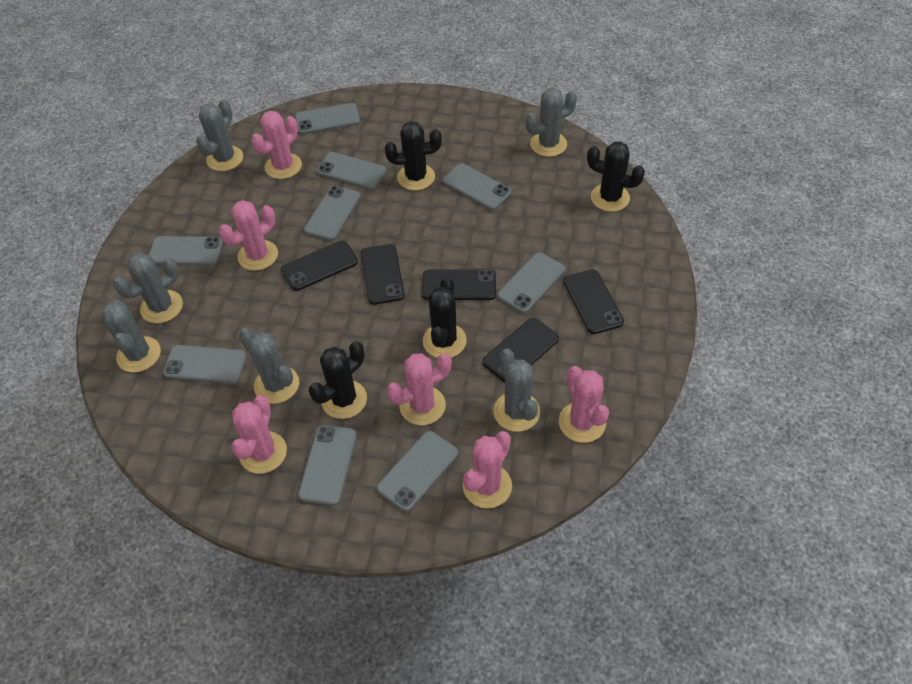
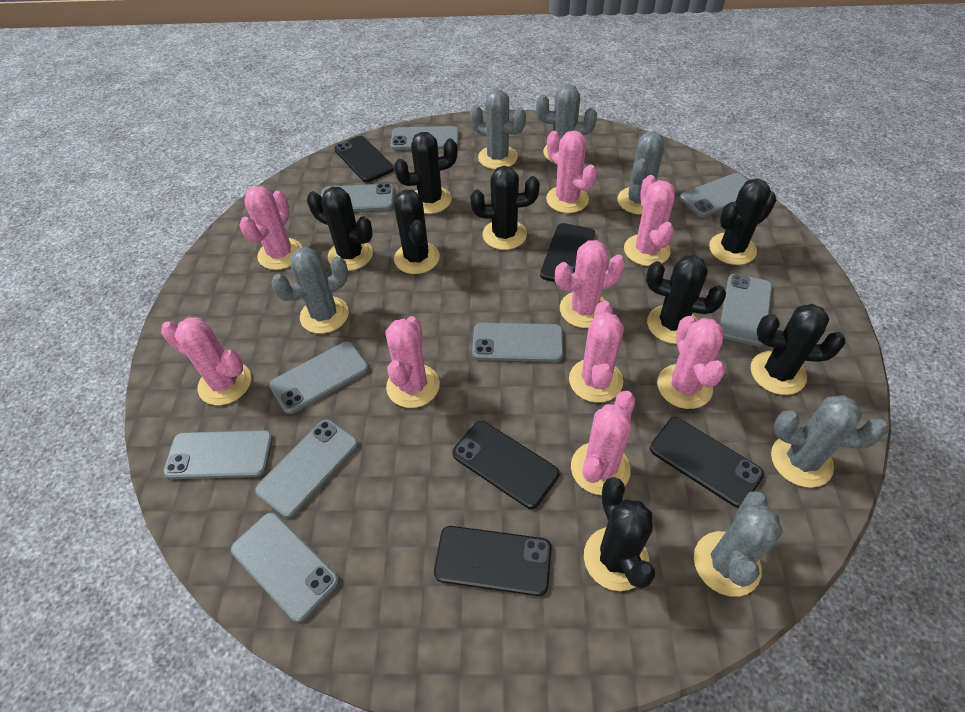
black cactus: 4 -> 8
pink cactus: 6 -> 9

